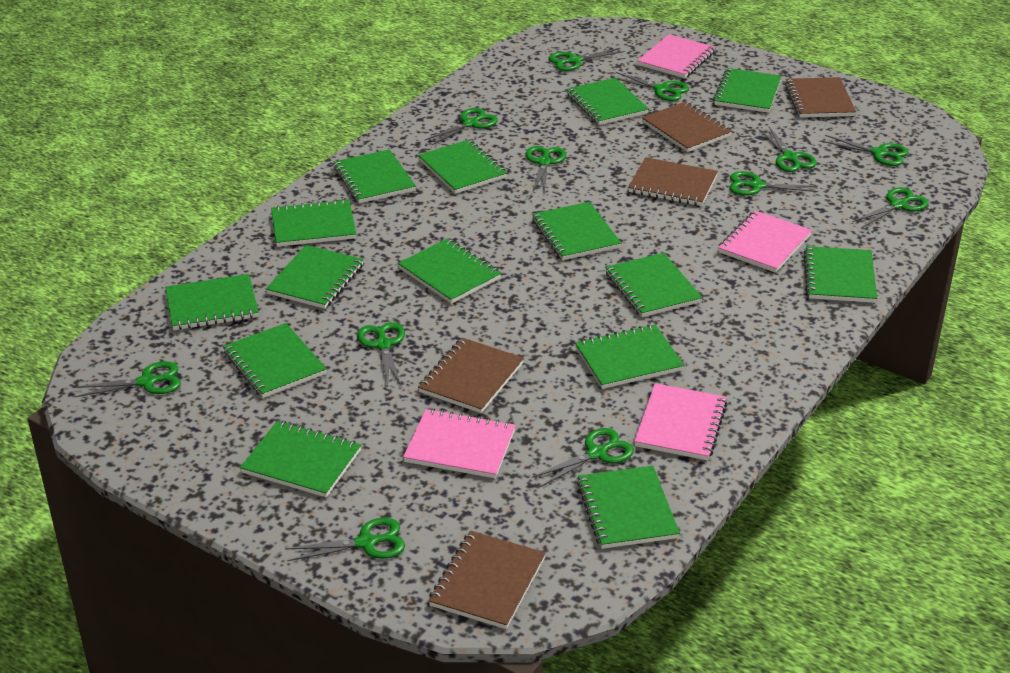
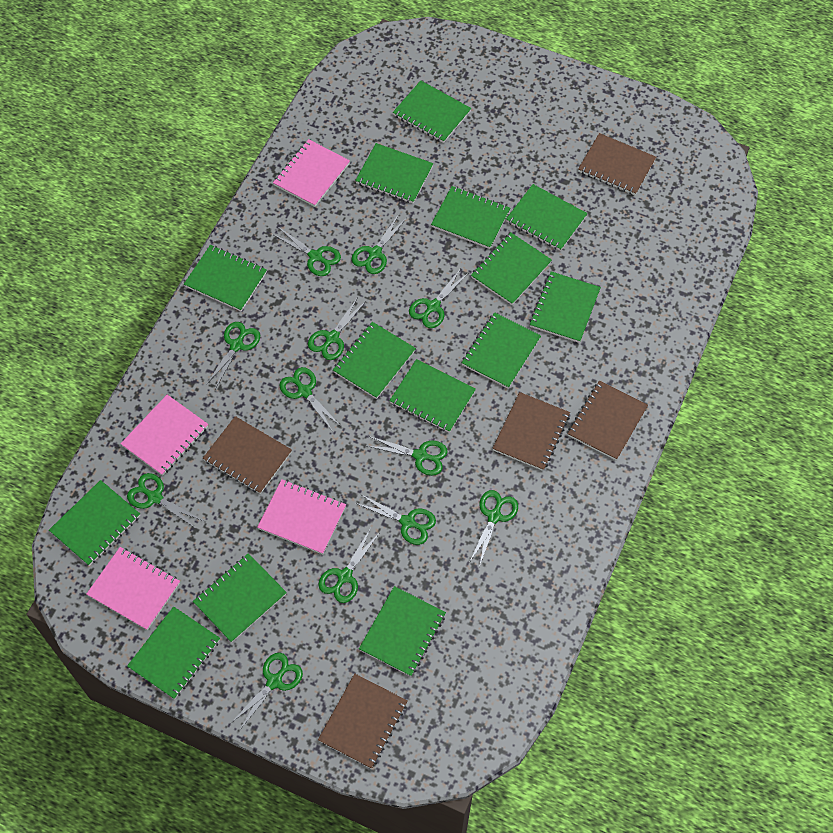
green notebook: 15 -> 14

